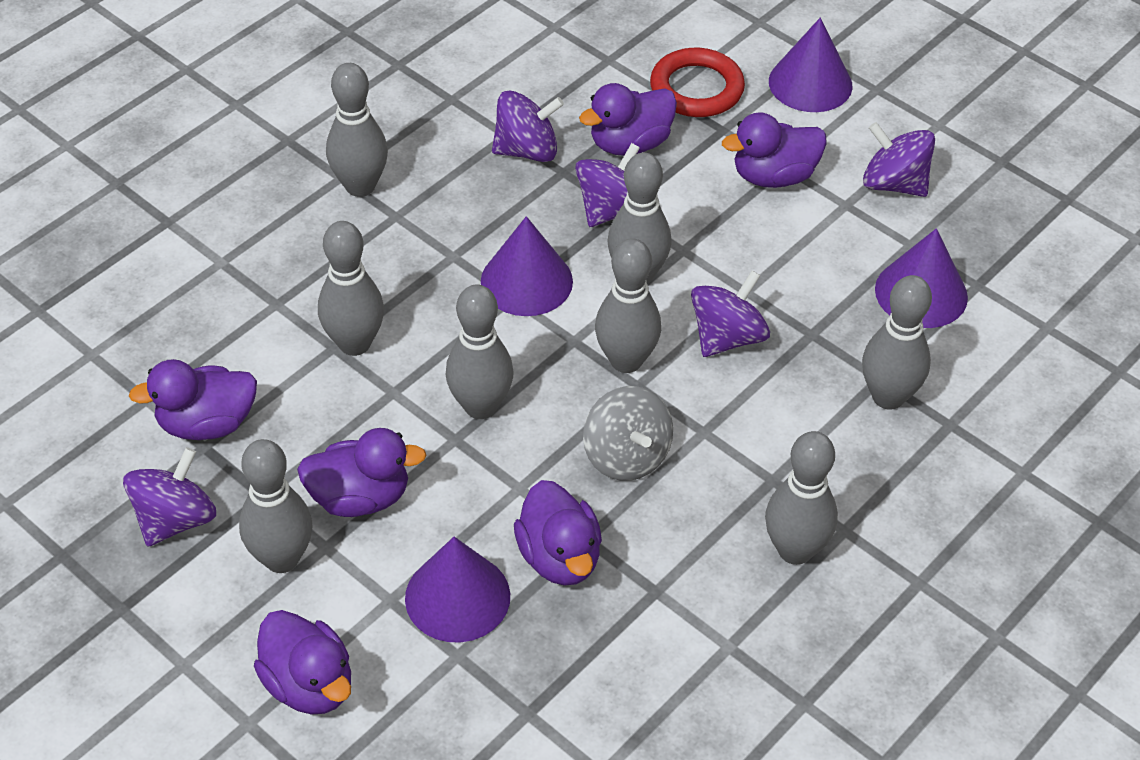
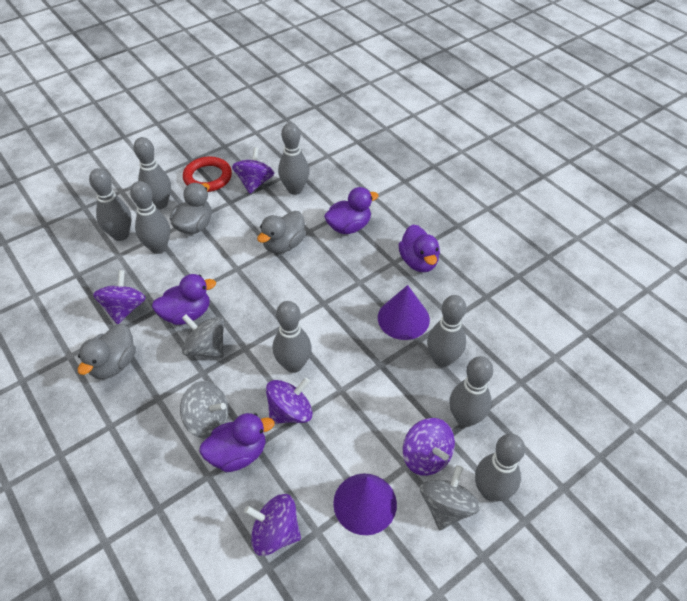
grey duck: 0 -> 3
grey spinning top: 1 -> 3
purple cone: 4 -> 2
purple duck: 6 -> 4

